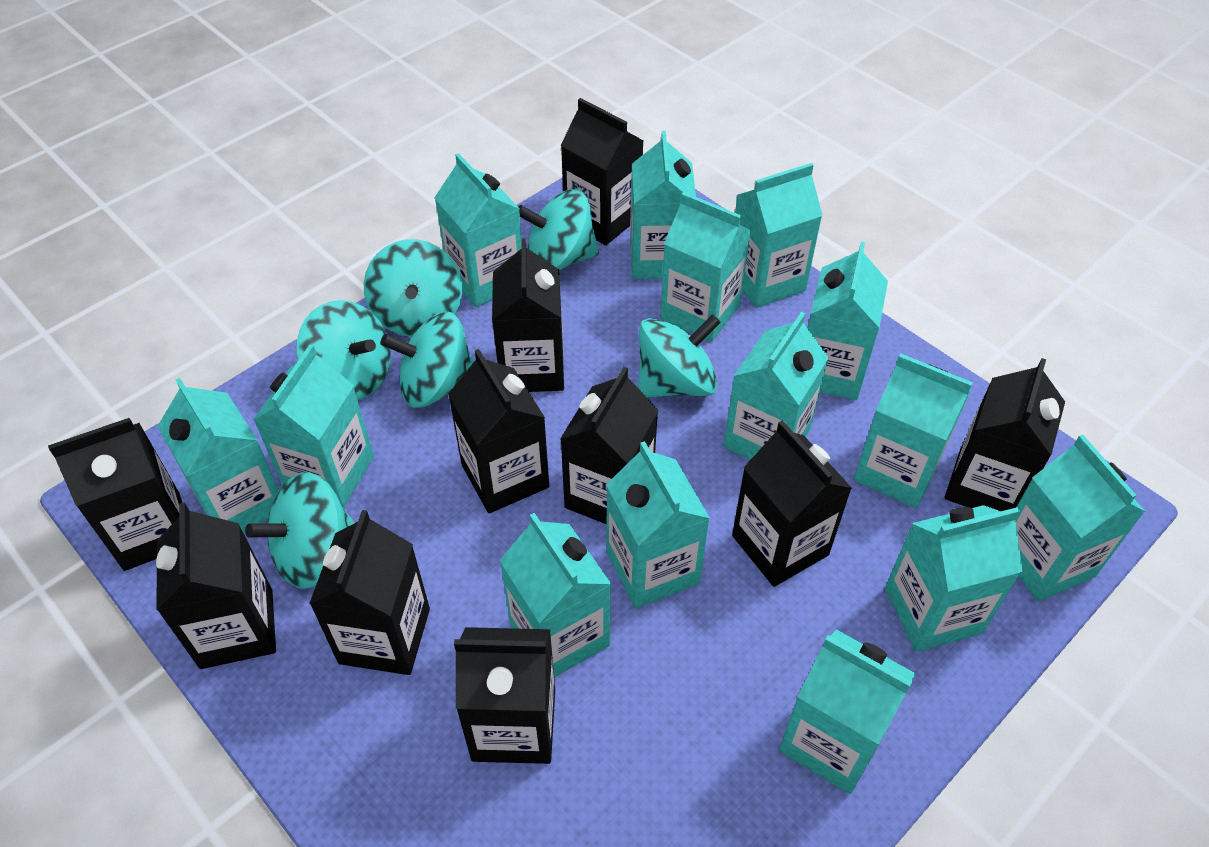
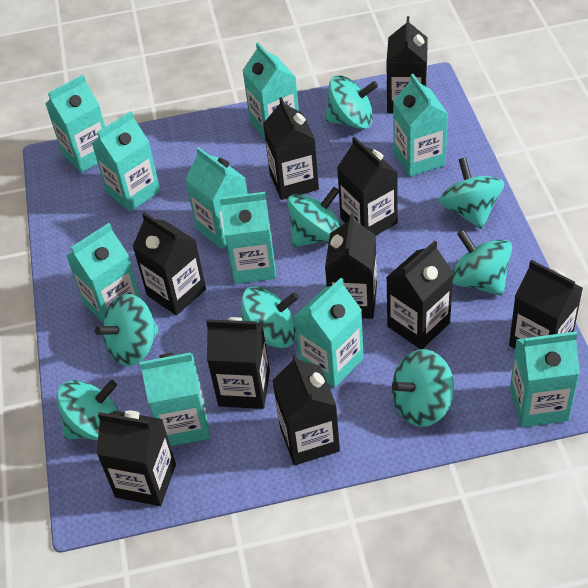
turquoise carton: 14 -> 10
turquoise spinning top: 6 -> 8

